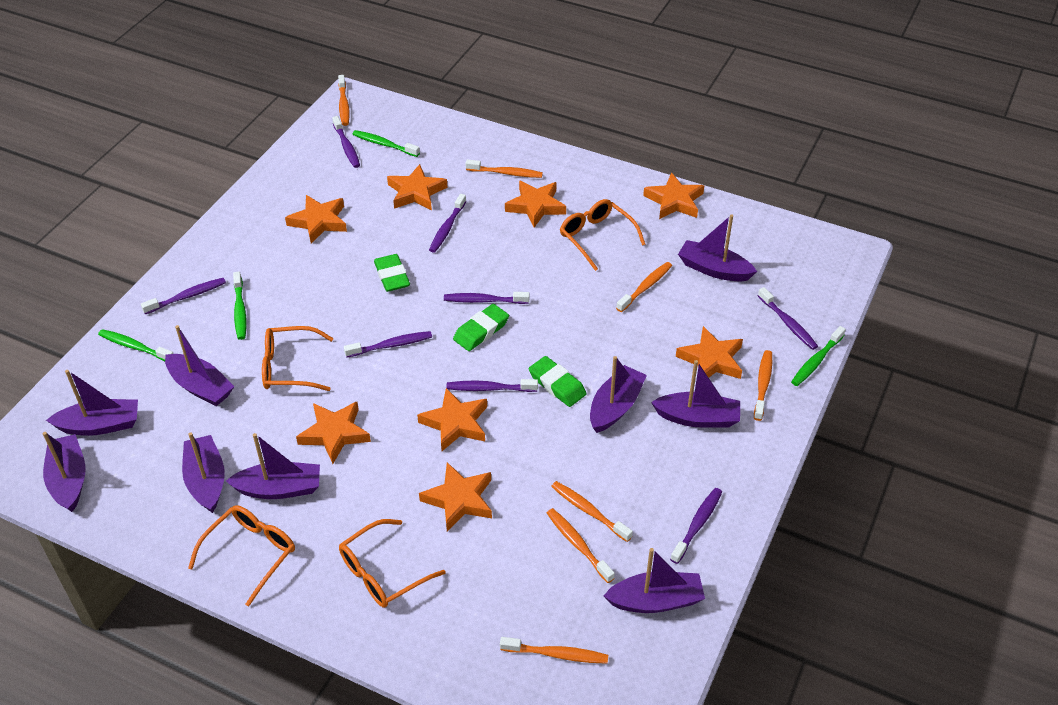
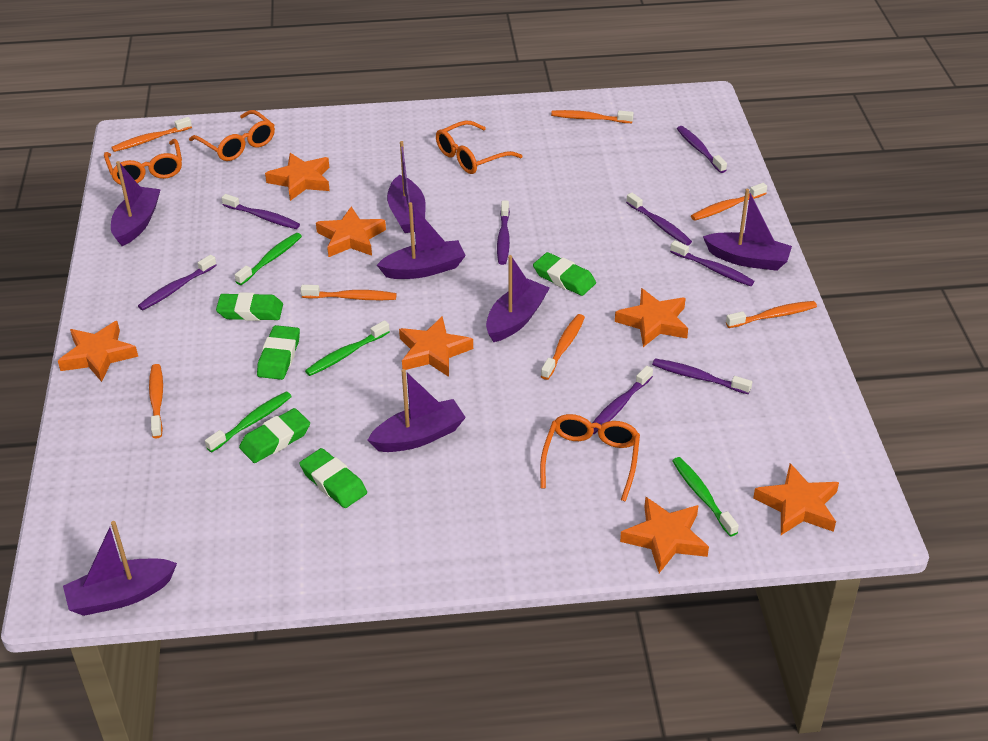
green eraser: 3 -> 5
orange star: 8 -> 7
purple boat: 9 -> 7

